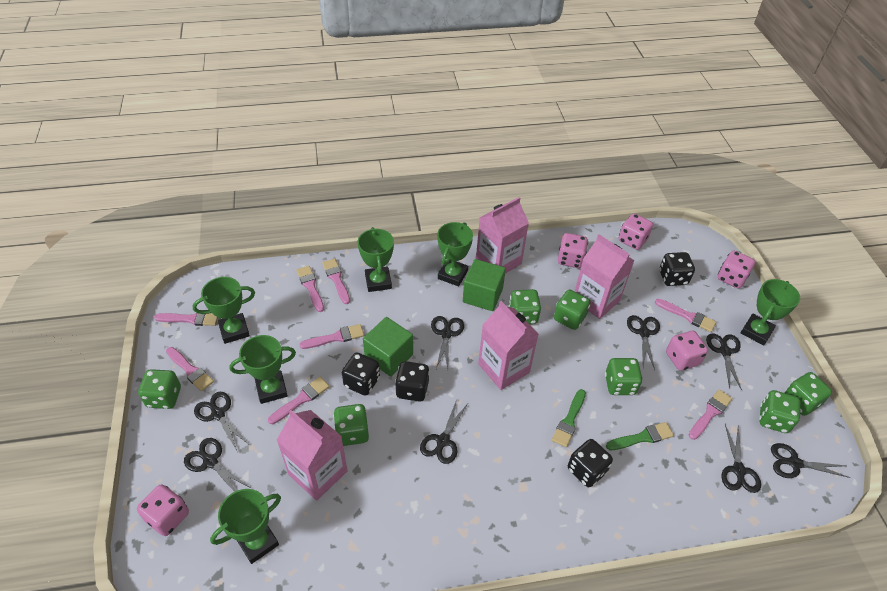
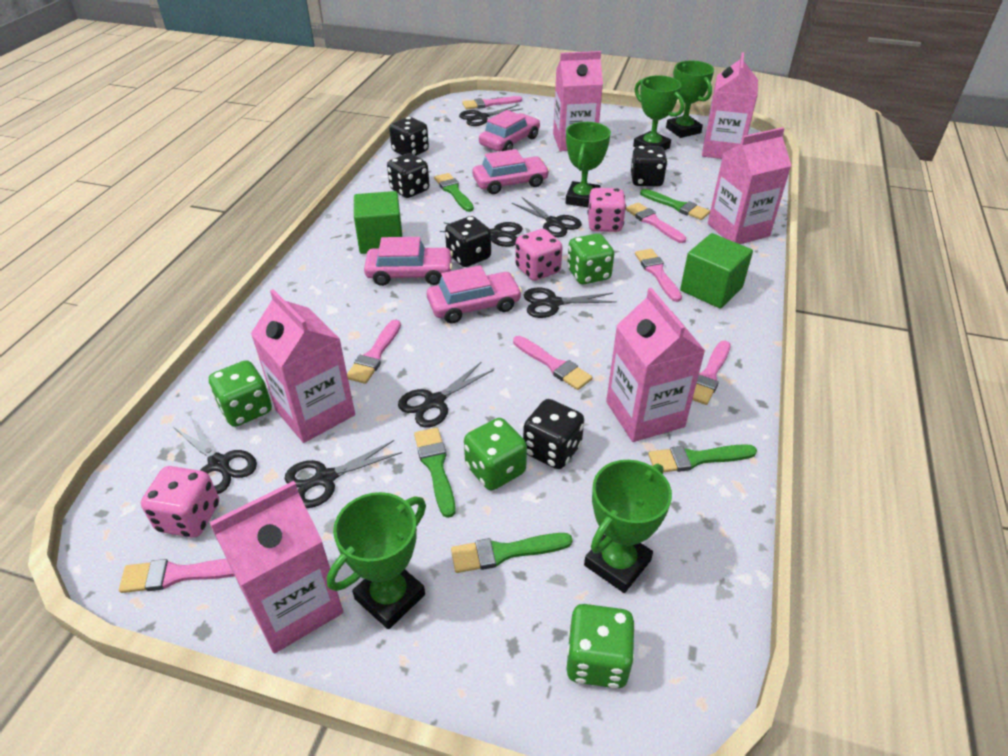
black dice: 4 -> 5
black scissors: 8 -> 7
green brush: 2 -> 5
green dice: 7 -> 4
green trophy: 6 -> 5
pink brush: 8 -> 7
pink car: 0 -> 4
pink carton: 4 -> 6
pink dice: 5 -> 3

